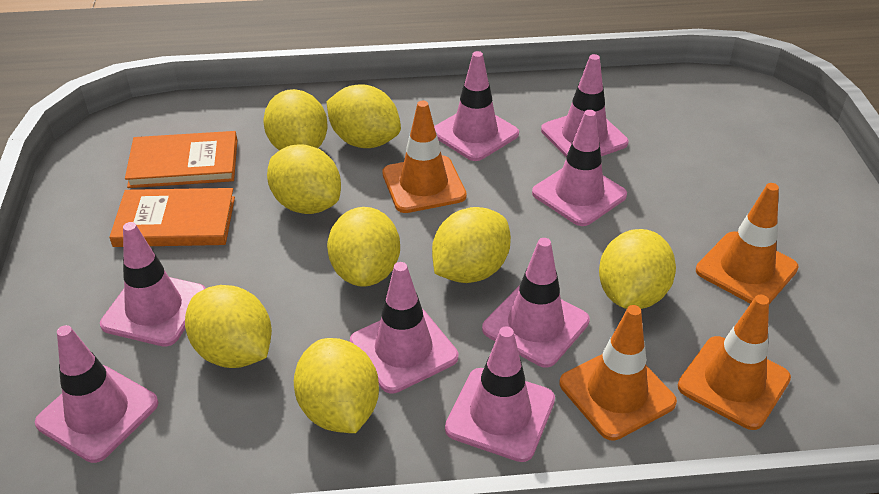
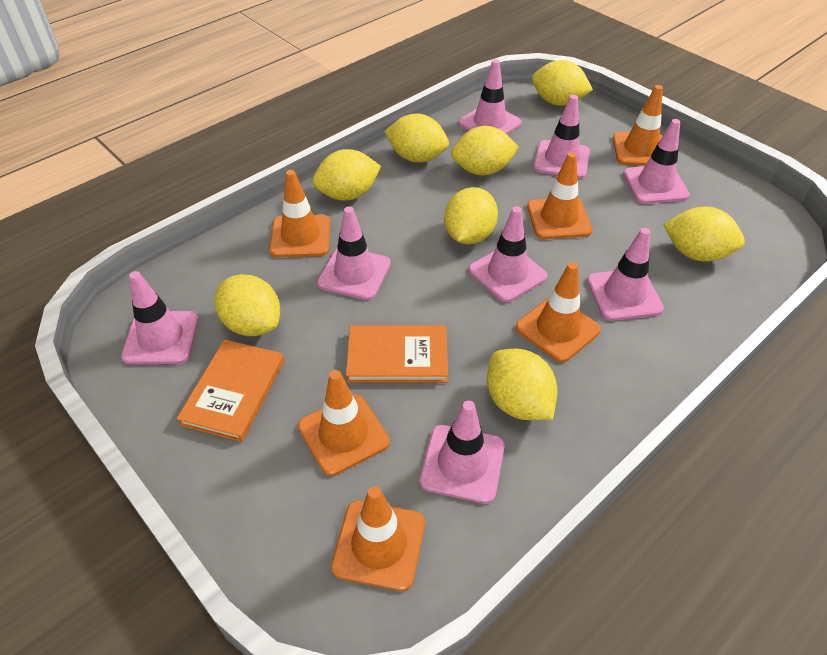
orange traffic cone: 4 -> 6

